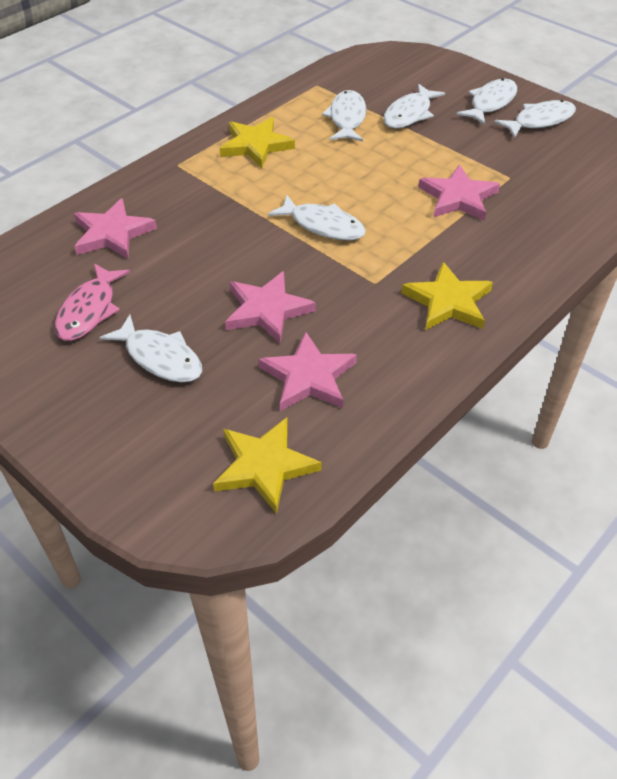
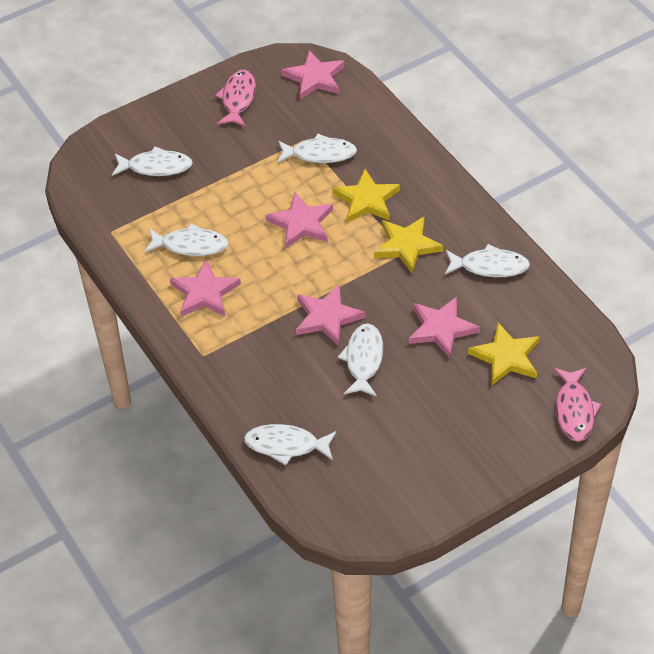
pink fish: 1 -> 2
pink star: 4 -> 5

